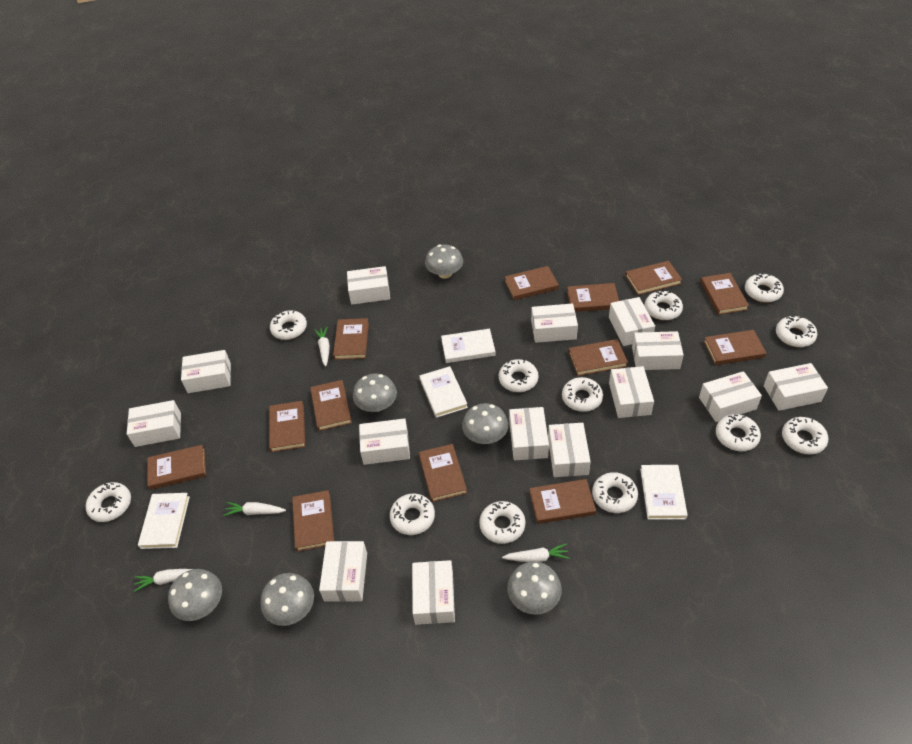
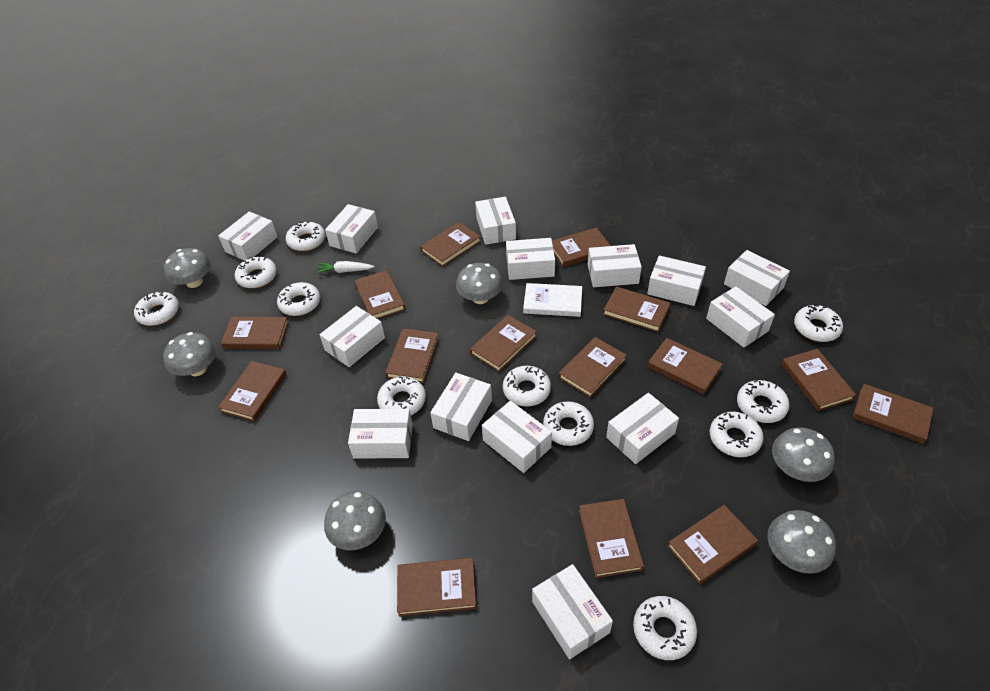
brown book: 13 -> 15
white book: 4 -> 1
white carrot: 4 -> 1
white donut: 12 -> 11

